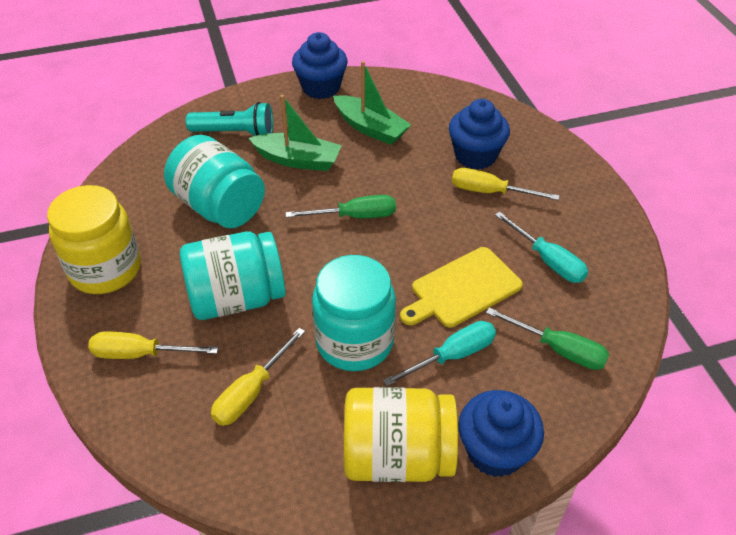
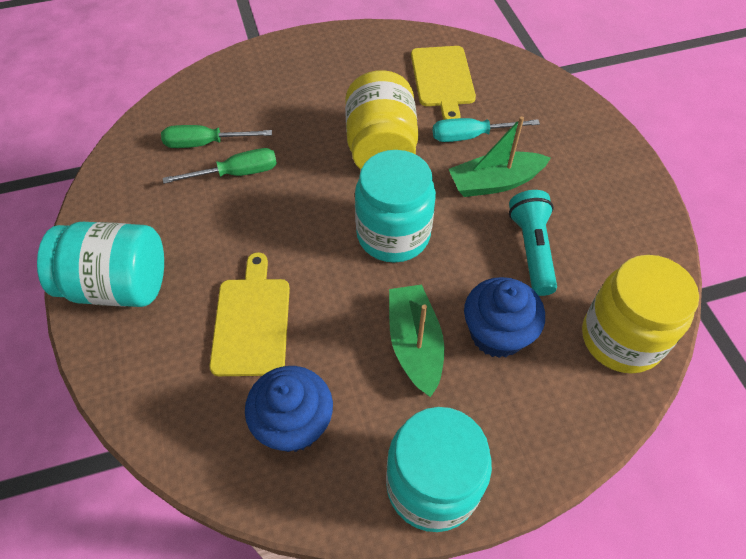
blue cupcake: 3 -> 2
turquoise screwdriver: 2 -> 1
yellow cutting board: 1 -> 2
yellow screwdriver: 3 -> 0

